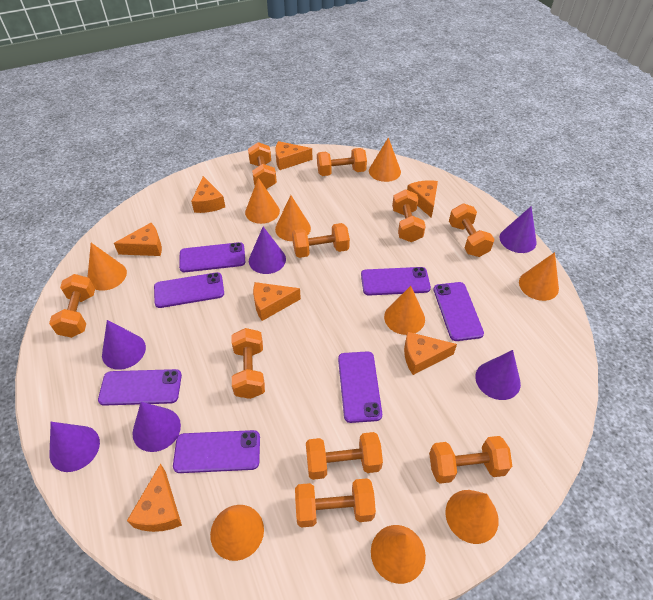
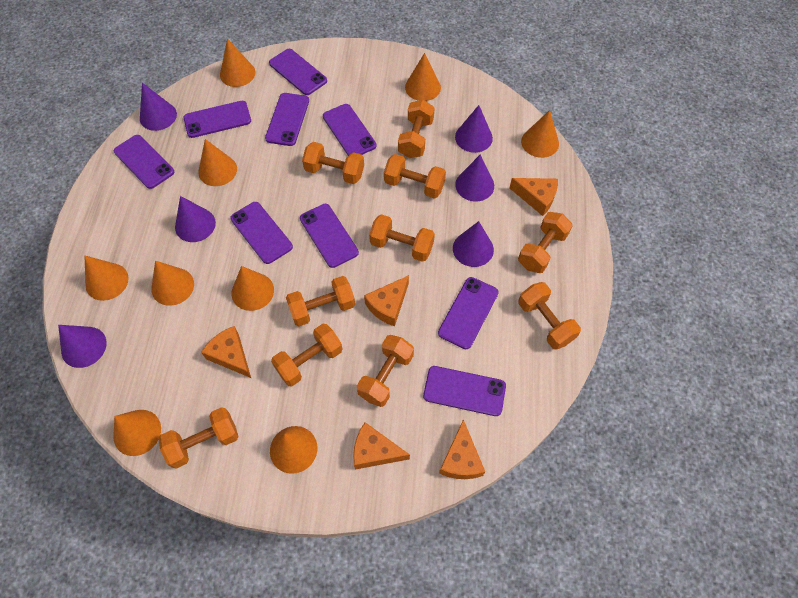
orange cheese: 7 -> 5
purple phone: 7 -> 9

